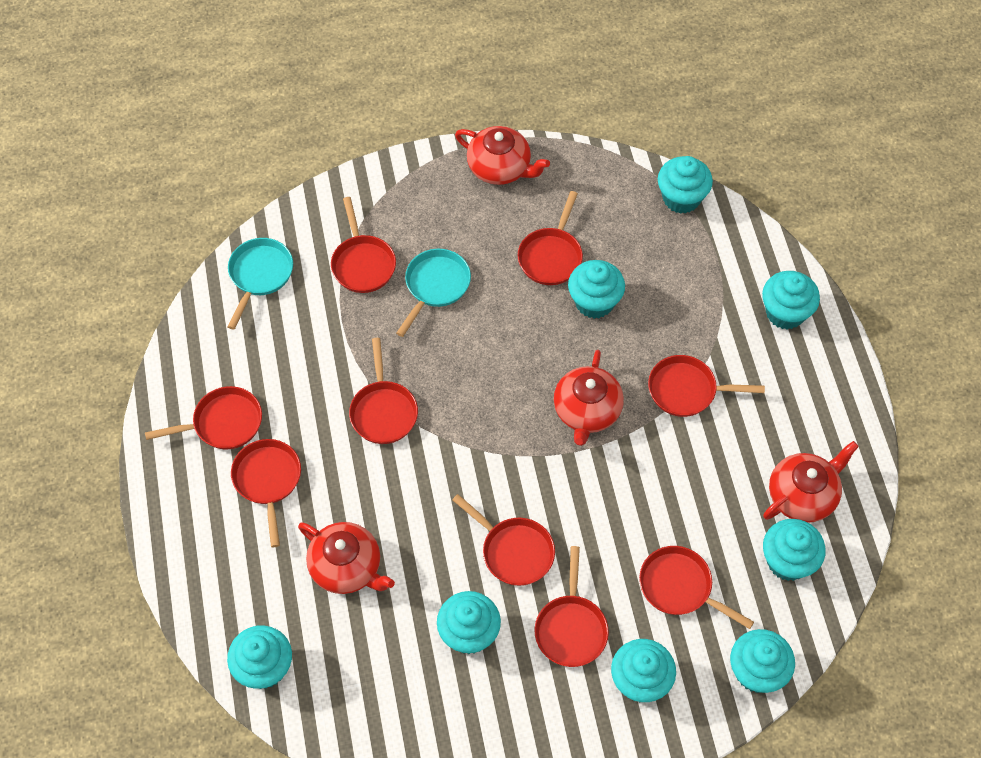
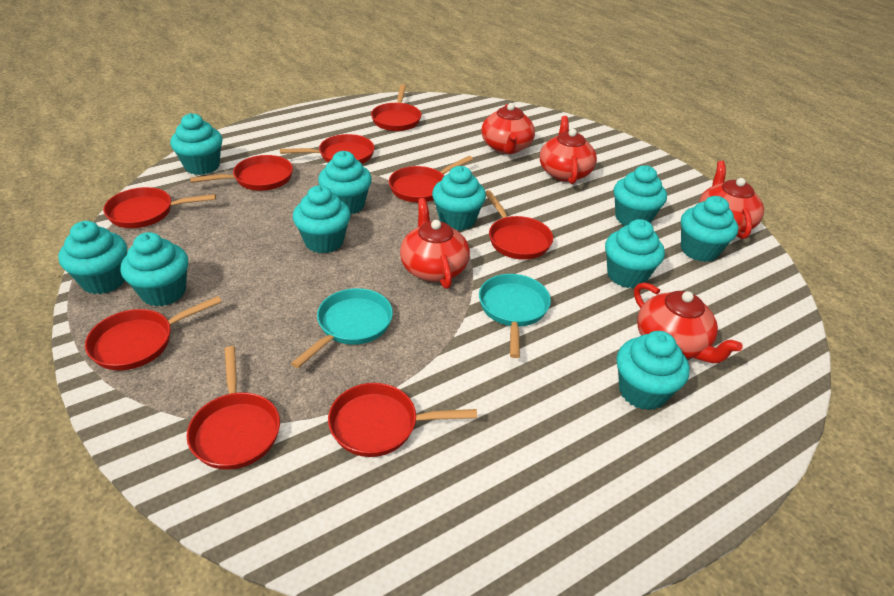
red teapot: 4 -> 5
turquoise cupcake: 8 -> 10

